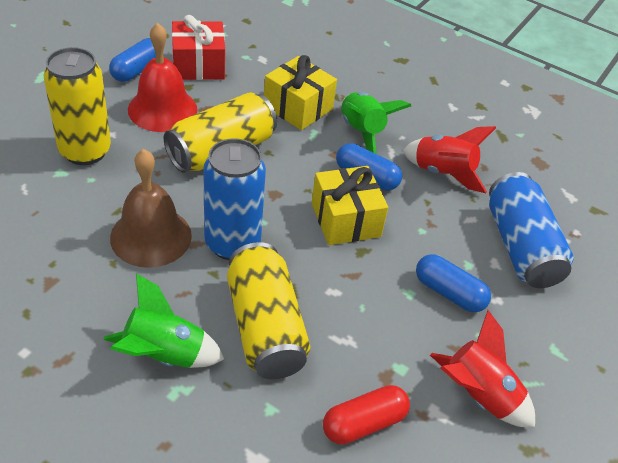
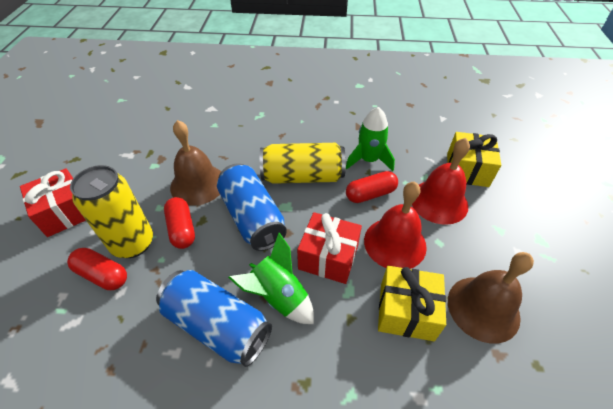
blue capsule: 3 -> 0
brown bell: 1 -> 2
red bell: 1 -> 2
red capsule: 1 -> 3
red gift: 1 -> 2
red rocket: 2 -> 0
yellow can: 3 -> 2

